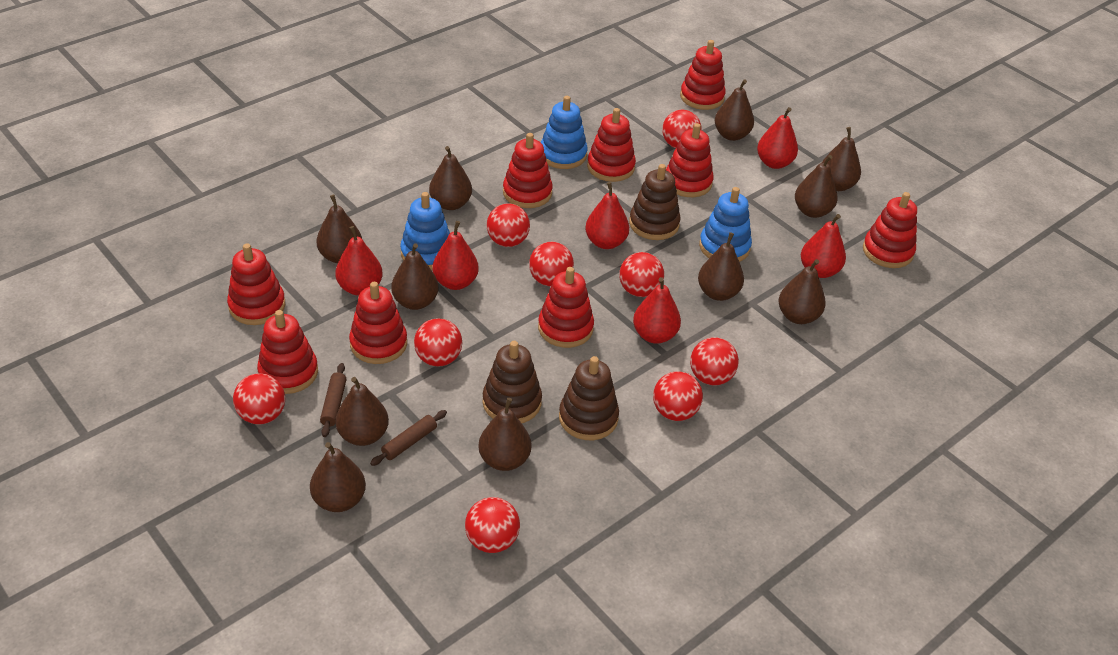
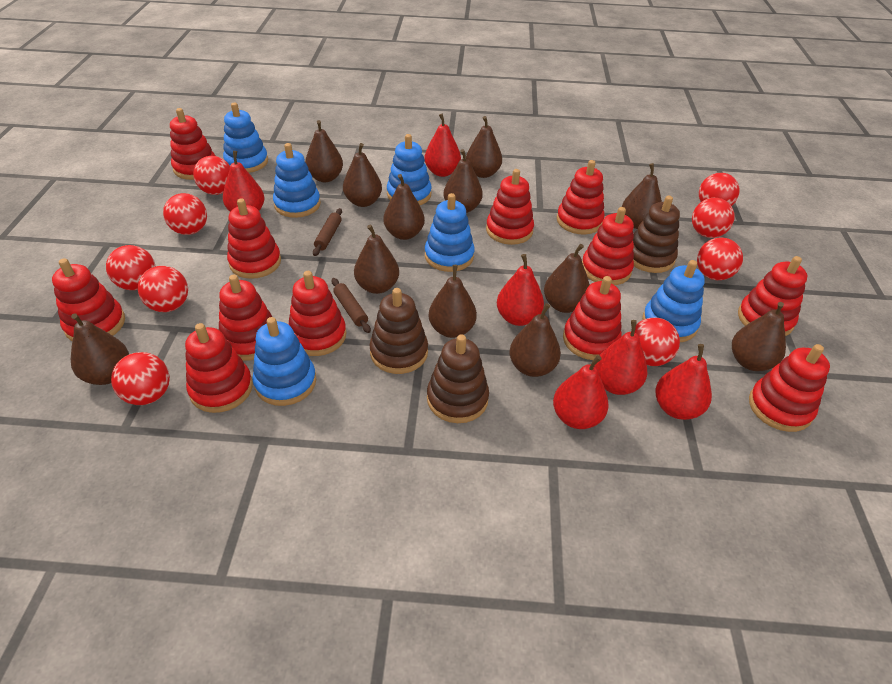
blue stacking toy: 3 -> 6
brown pear: 11 -> 12
red stacking toy: 9 -> 12

